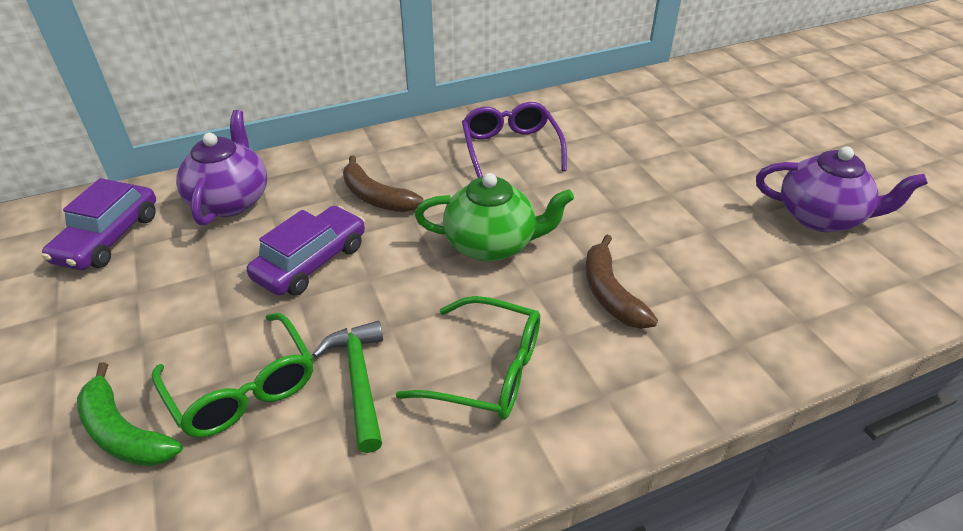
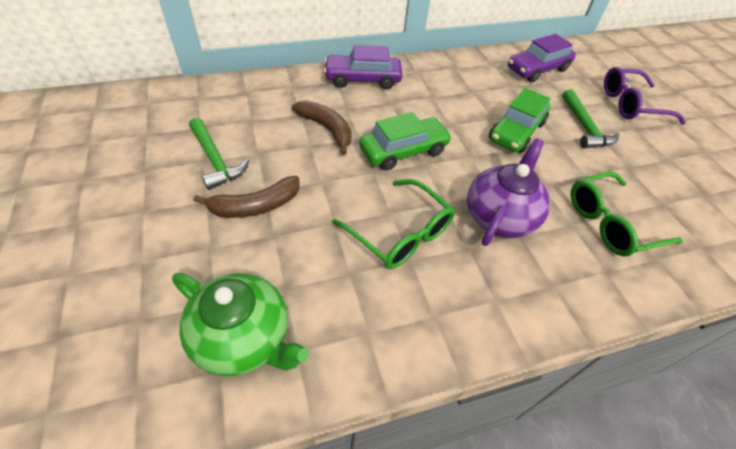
green banana: 1 -> 0
green car: 0 -> 2
green hammer: 1 -> 2
purple teapot: 2 -> 1

